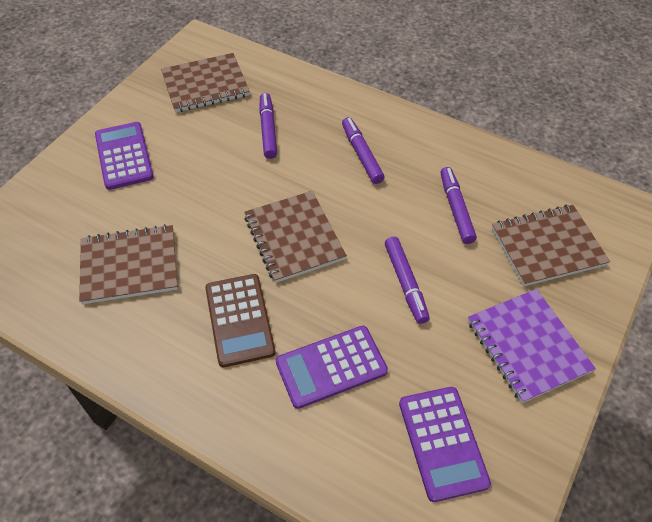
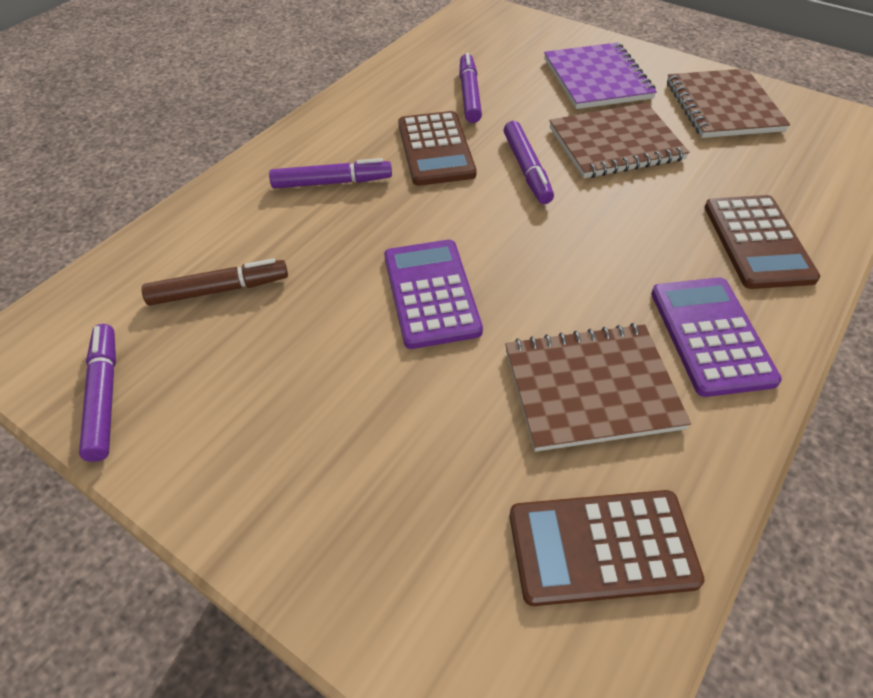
brown calculator: 1 -> 3
brown marker: 0 -> 1
brown notebook: 4 -> 3
purple calculator: 3 -> 2

